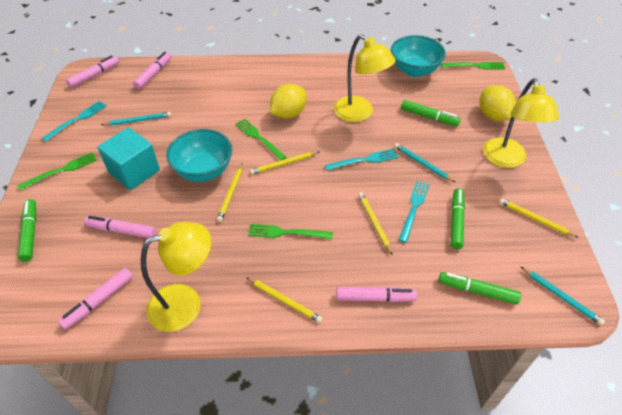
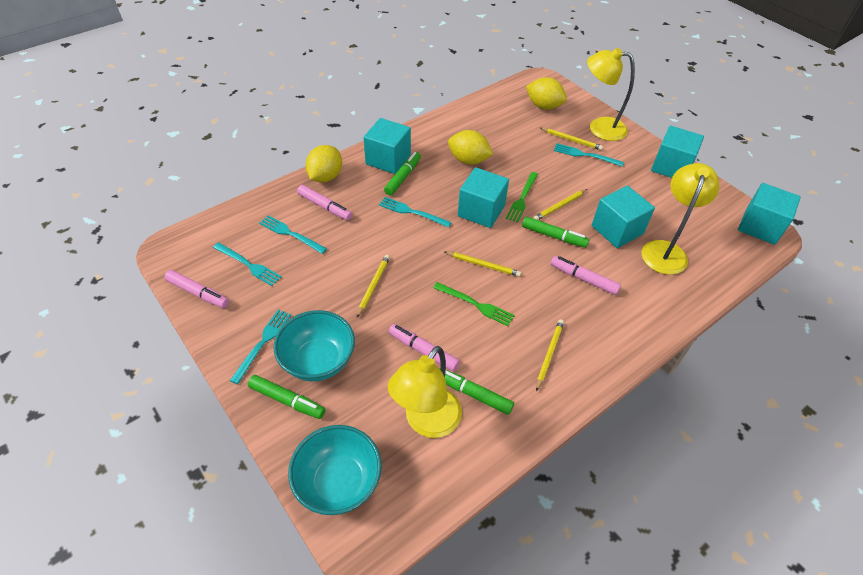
green fork: 4 -> 2
pink marker: 5 -> 4
turquoise cube: 1 -> 5
turquoise fork: 3 -> 5
turquoise pencil: 3 -> 0
yellow lemon: 2 -> 3

